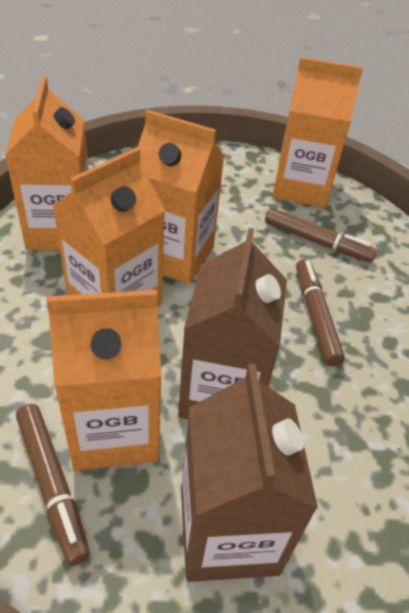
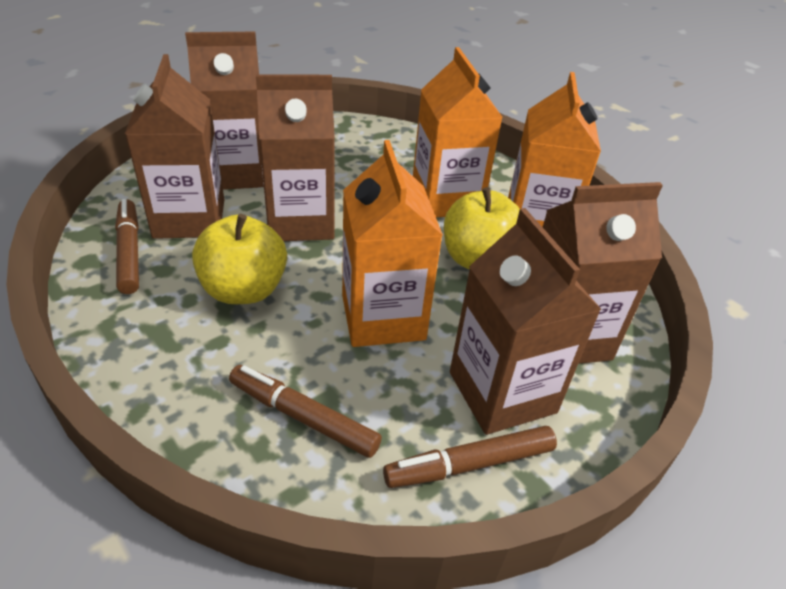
brown carton: 2 -> 5
orange carton: 5 -> 3
yellow apple: 0 -> 2

